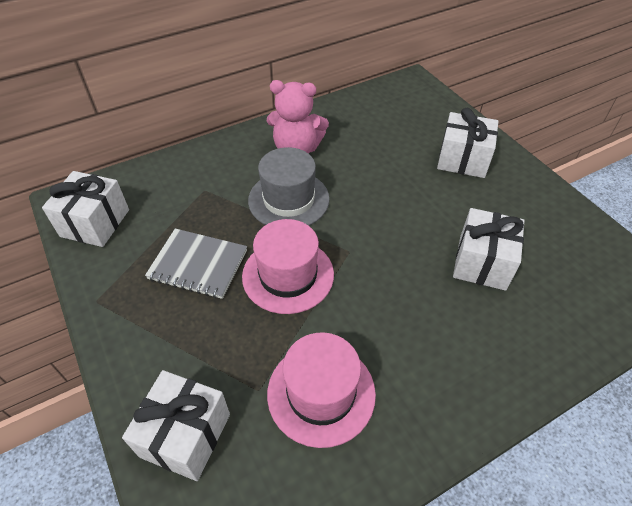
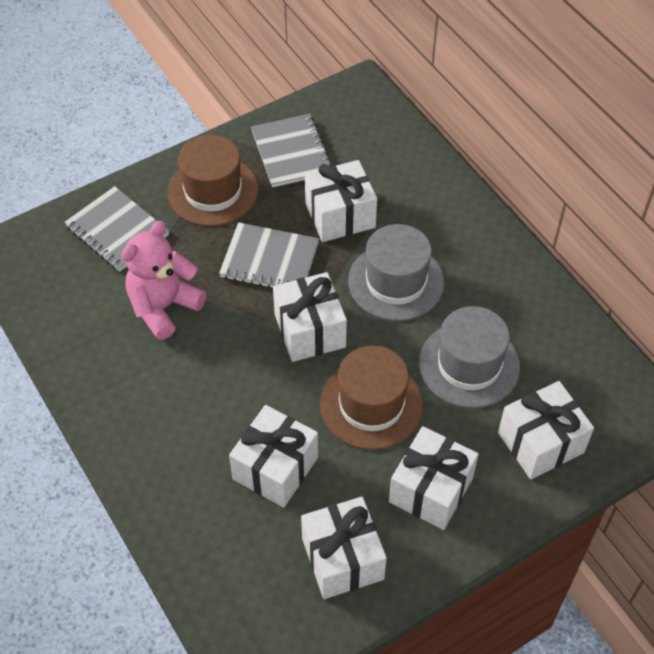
brown hat: 0 -> 2
grey hat: 1 -> 2
grey notebook: 1 -> 3
pink hat: 2 -> 0
white gift: 4 -> 6

